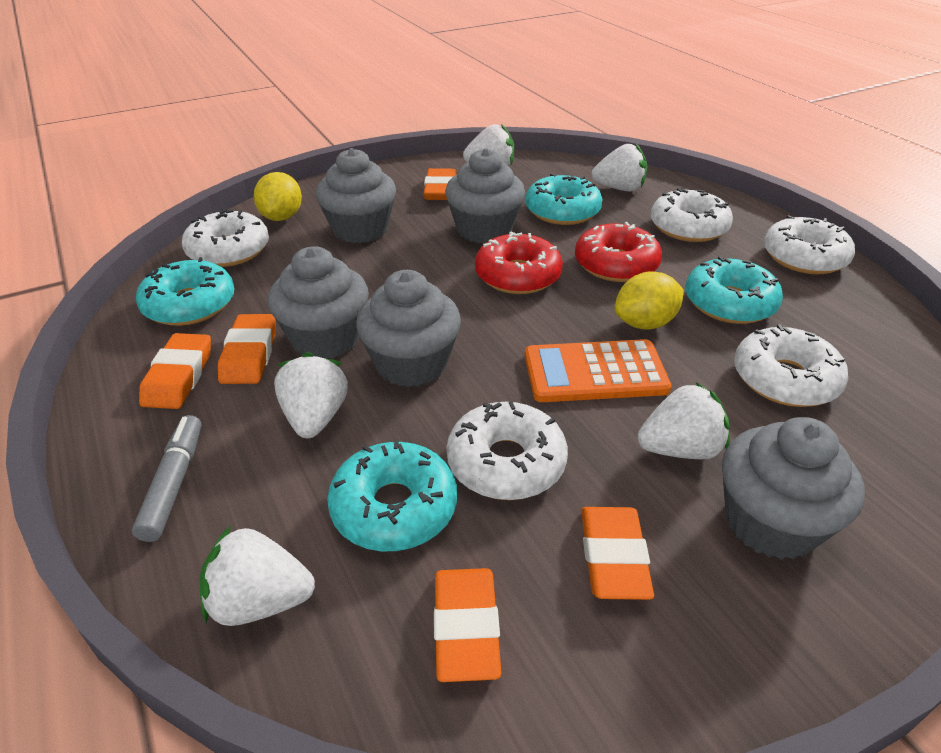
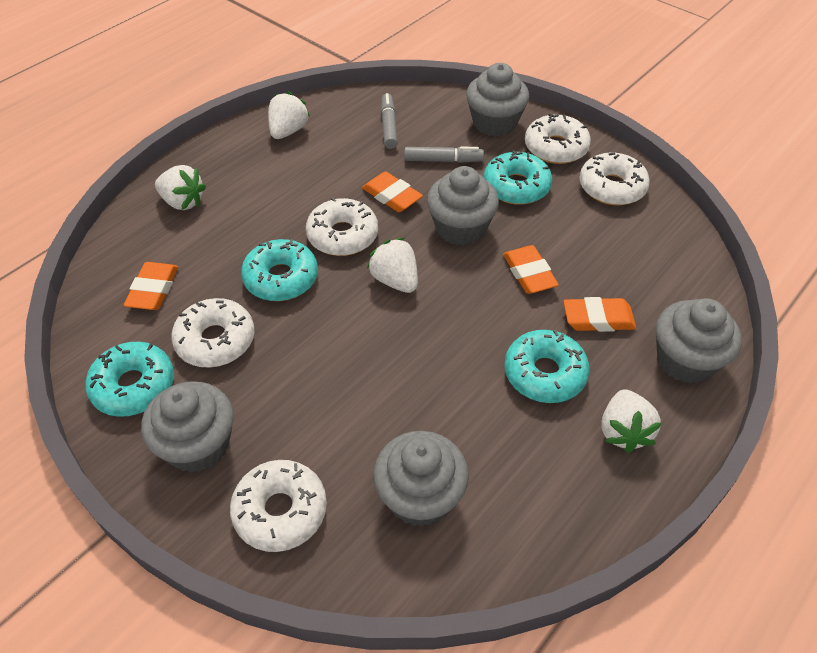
grey marker: 1 -> 2
orange calculator: 1 -> 0
orange eraser: 5 -> 4
red donut: 2 -> 0
white strawberry: 5 -> 4
yellow lemon: 2 -> 0

